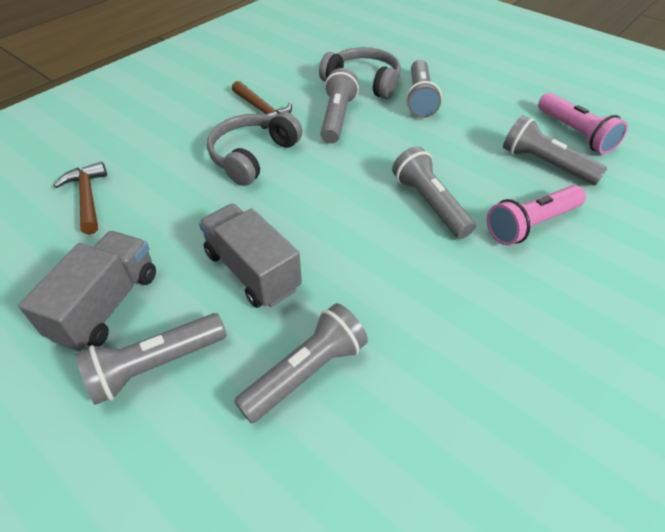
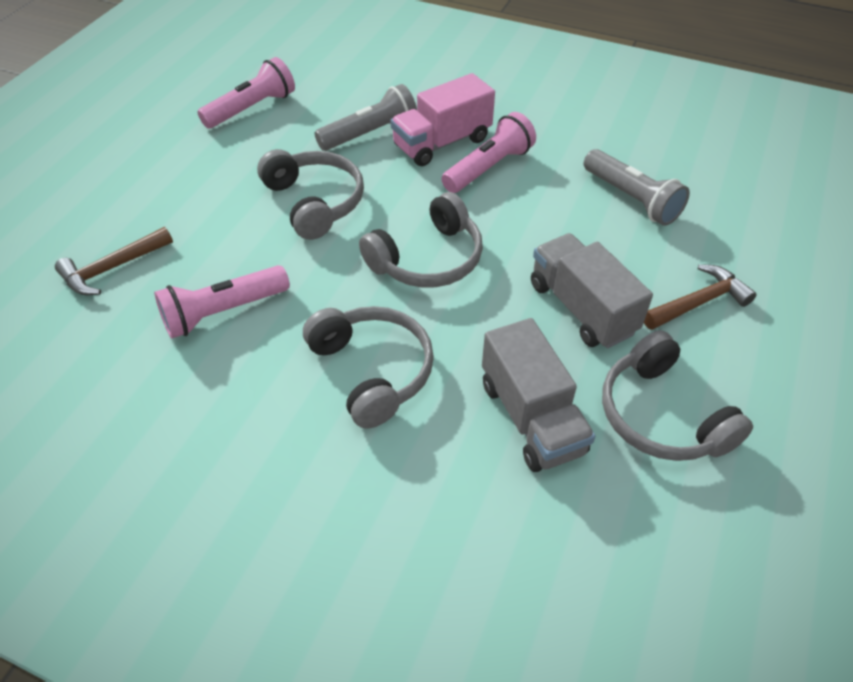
grey flashlight: 6 -> 2
grey headphones: 2 -> 4
pink flashlight: 2 -> 3
pink truck: 0 -> 1

